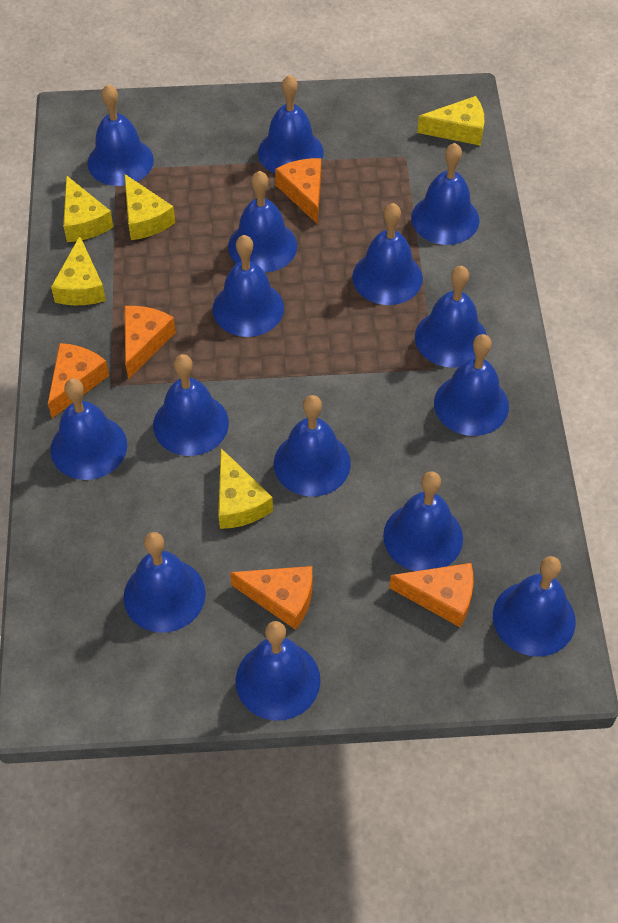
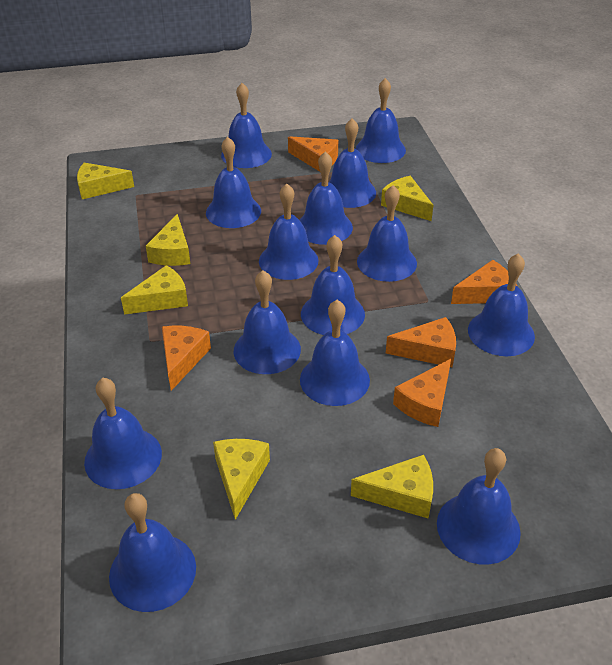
blue bell: 15 -> 14
yellow cheese: 5 -> 6

